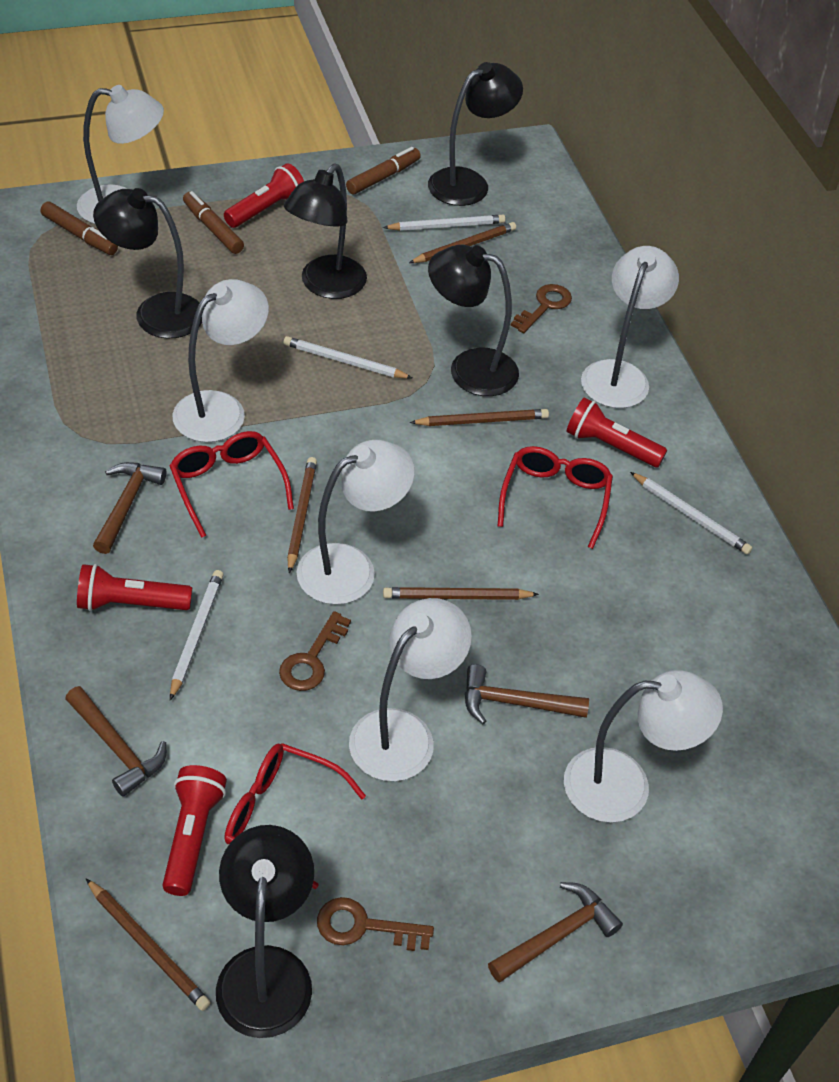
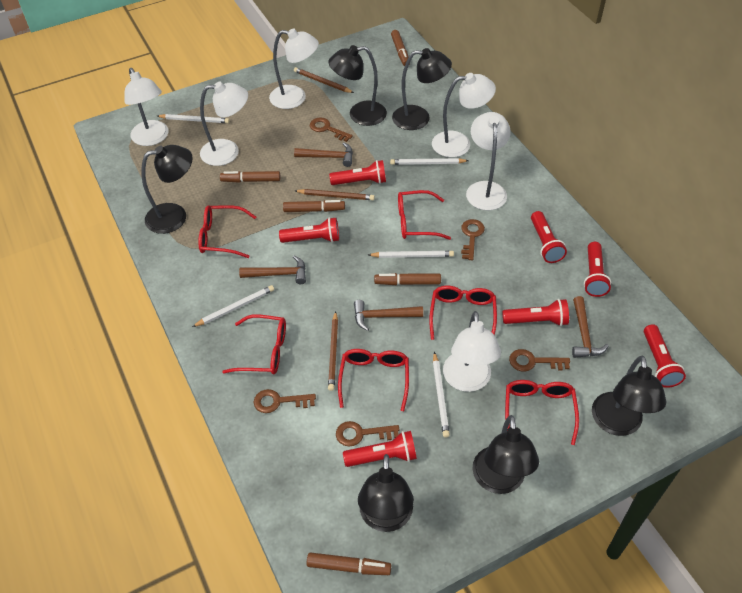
black lamp: 5 -> 6
brown key: 3 -> 5
brown marker: 3 -> 5
brown pencil: 5 -> 3
red flashlight: 4 -> 7
red glasses: 3 -> 6
white pencil: 4 -> 5

